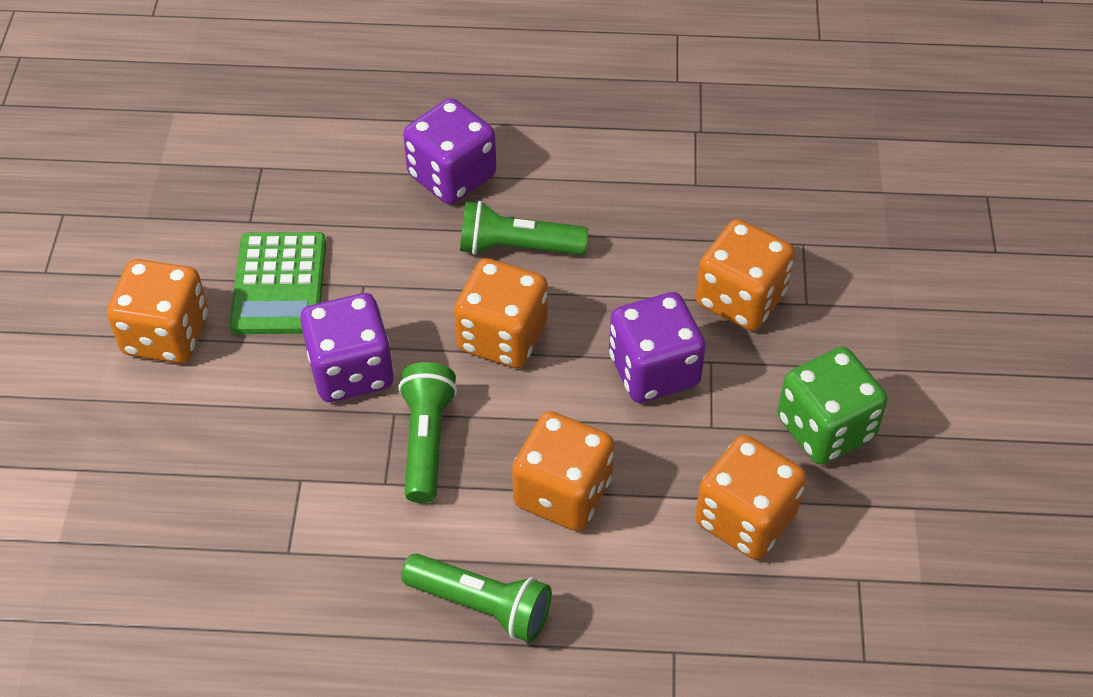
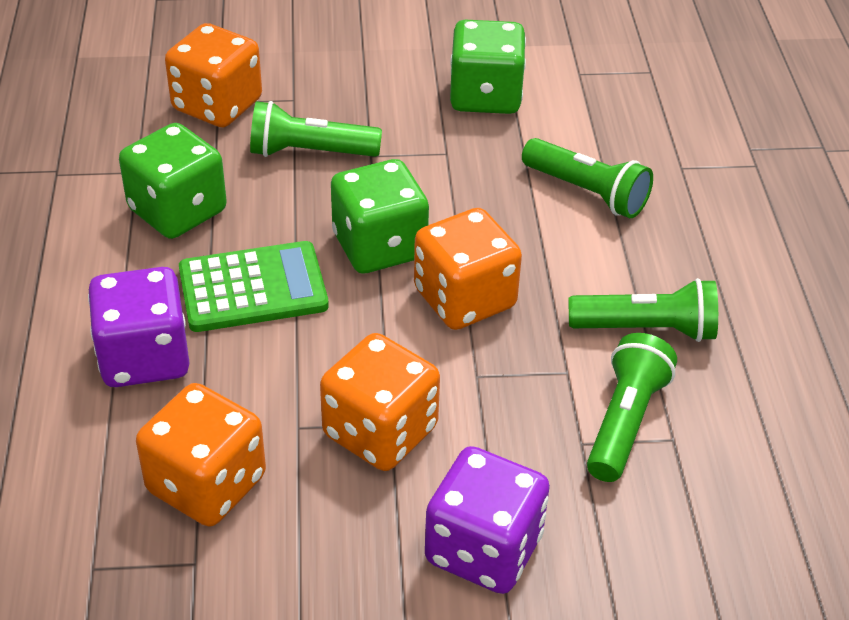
green dice: 1 -> 3
green flashlight: 3 -> 4
orange dice: 5 -> 4
purple dice: 3 -> 2

